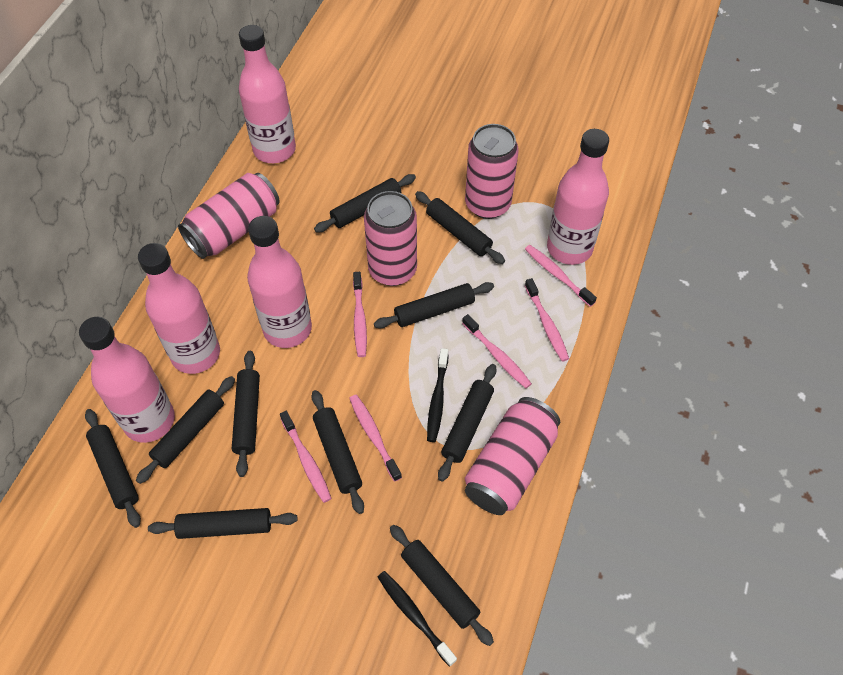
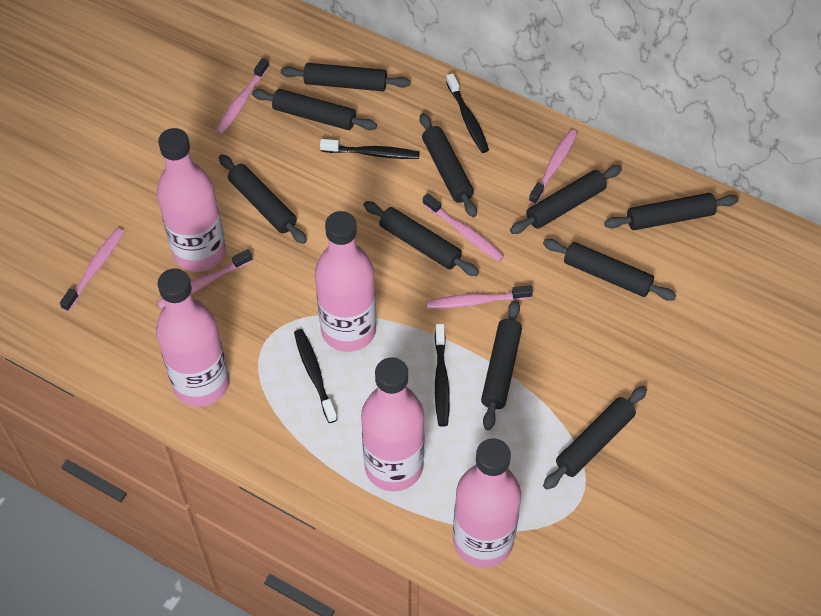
black toothbrush: 2 -> 4
pink can: 4 -> 0

